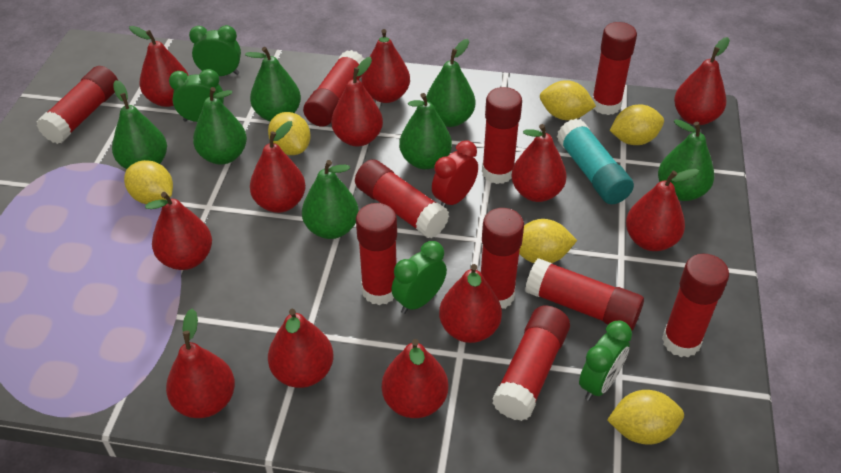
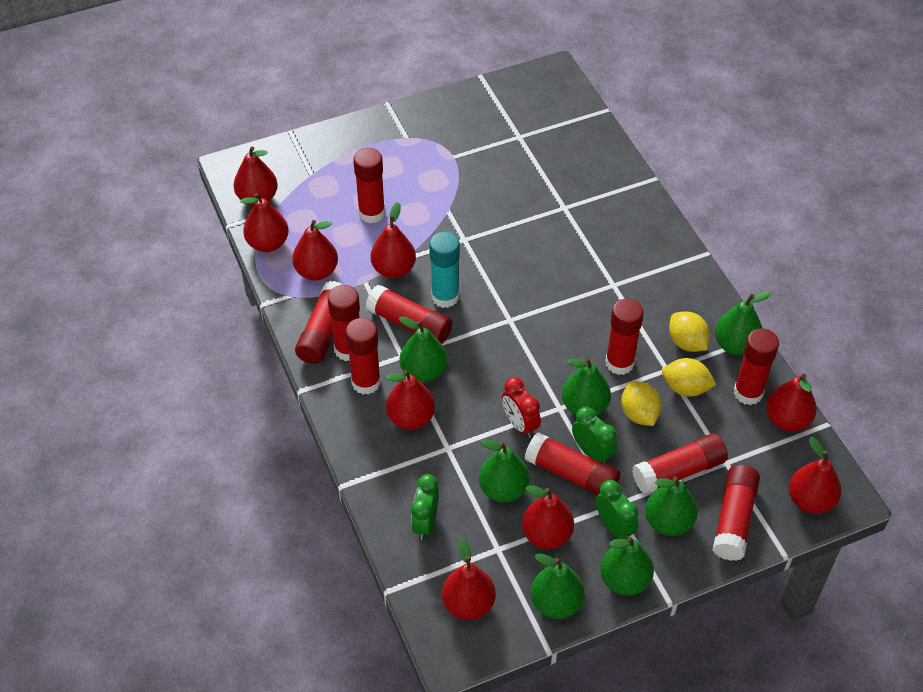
green clock: 4 -> 3
red pear: 12 -> 9
yellow lemon: 6 -> 3

